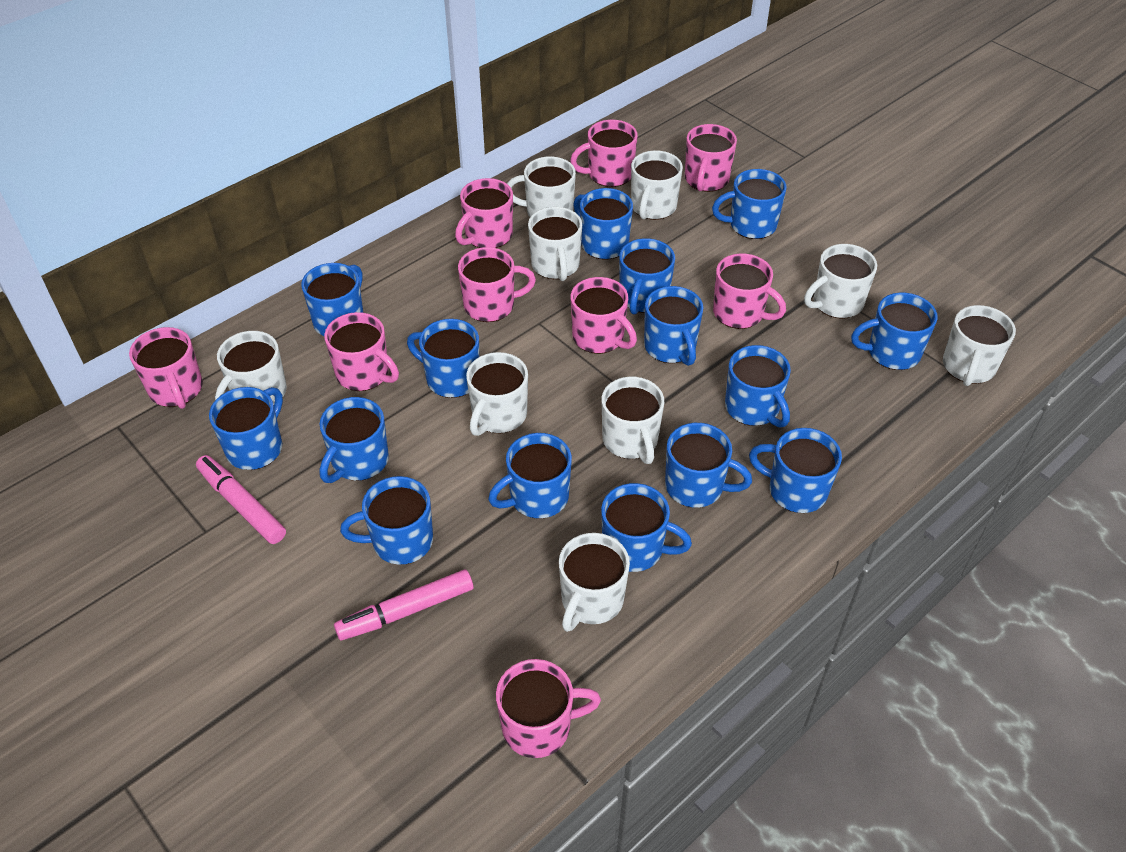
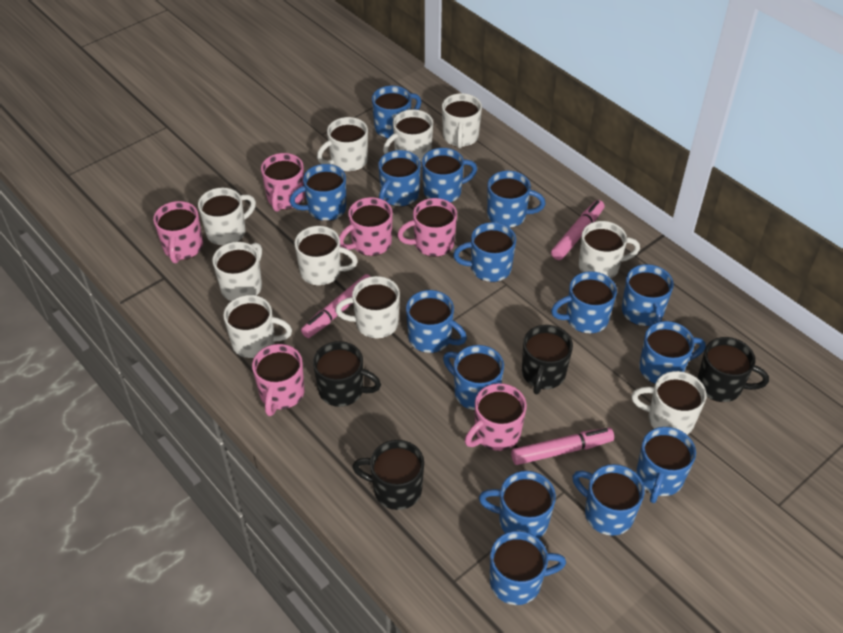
black mug: 0 -> 4
pink marker: 2 -> 3
pink mug: 9 -> 6
white mug: 9 -> 10

